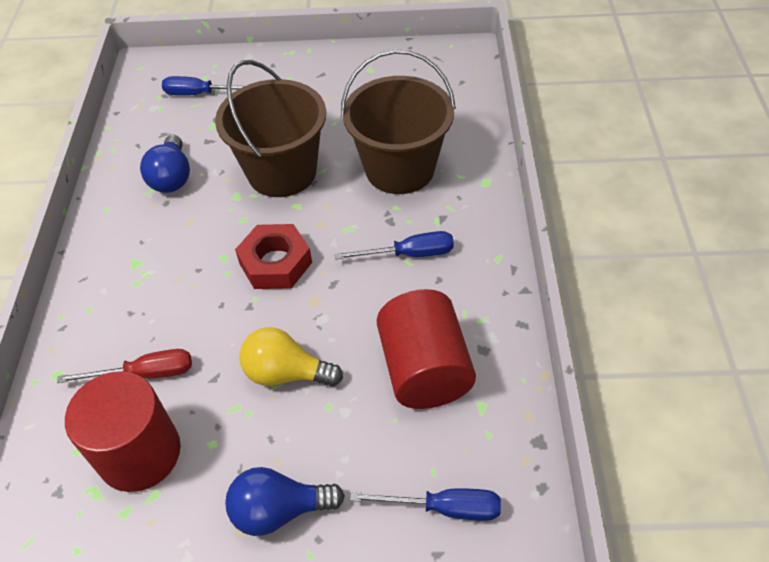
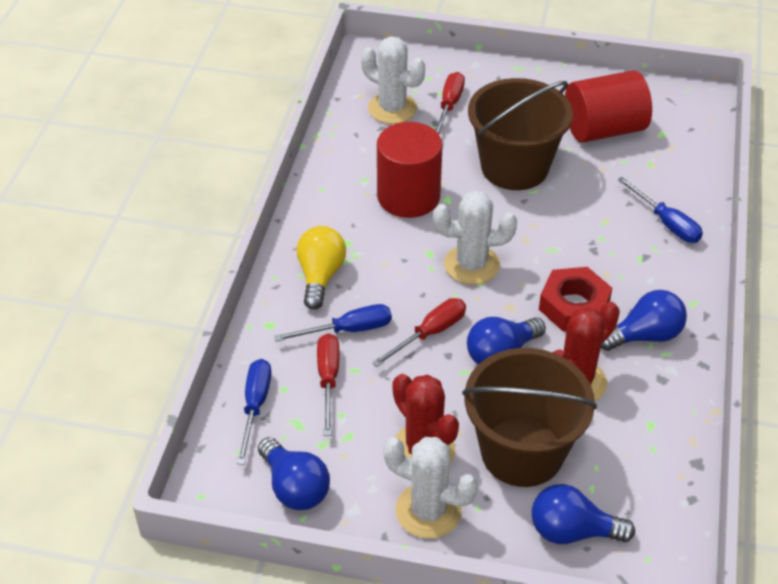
blue light bulb: 2 -> 4
red cactus: 0 -> 2
red screwdriver: 1 -> 3
white cactus: 0 -> 3

